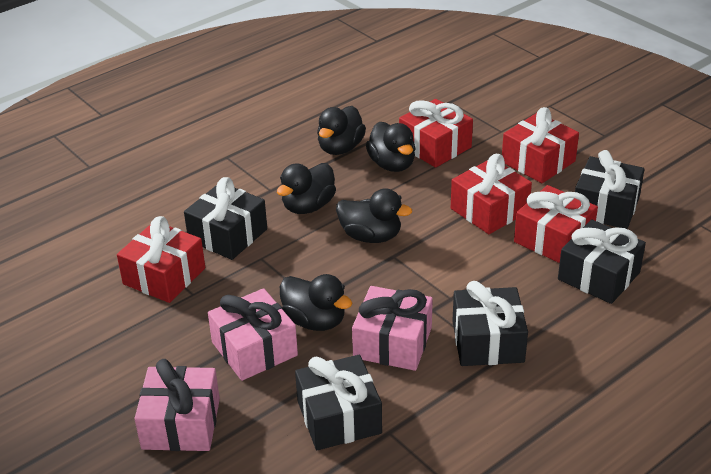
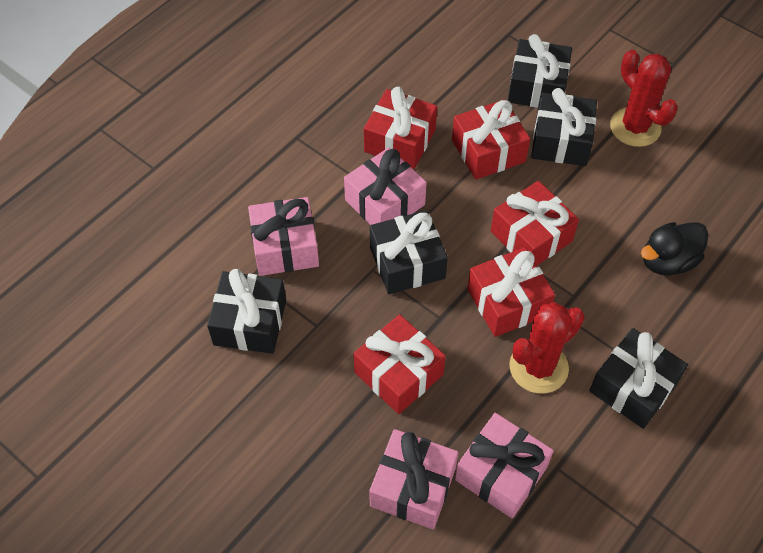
black duck: 5 -> 1
pink gift: 3 -> 4
red cactus: 0 -> 2

